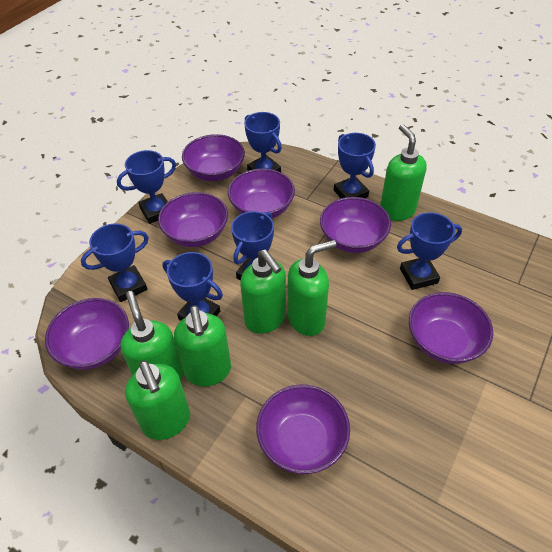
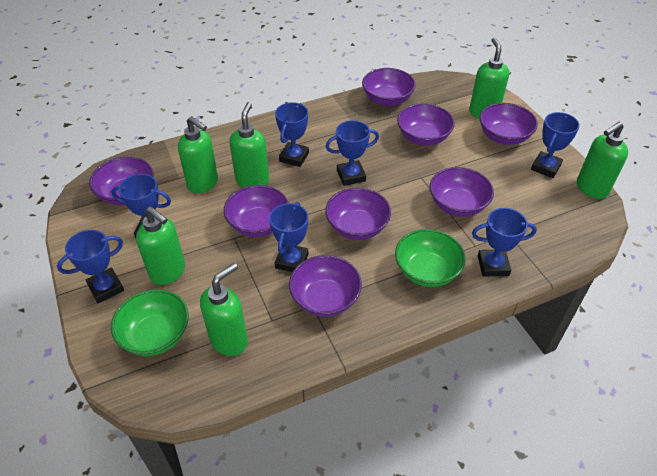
green bowl: 0 -> 2
purple bowl: 7 -> 8

